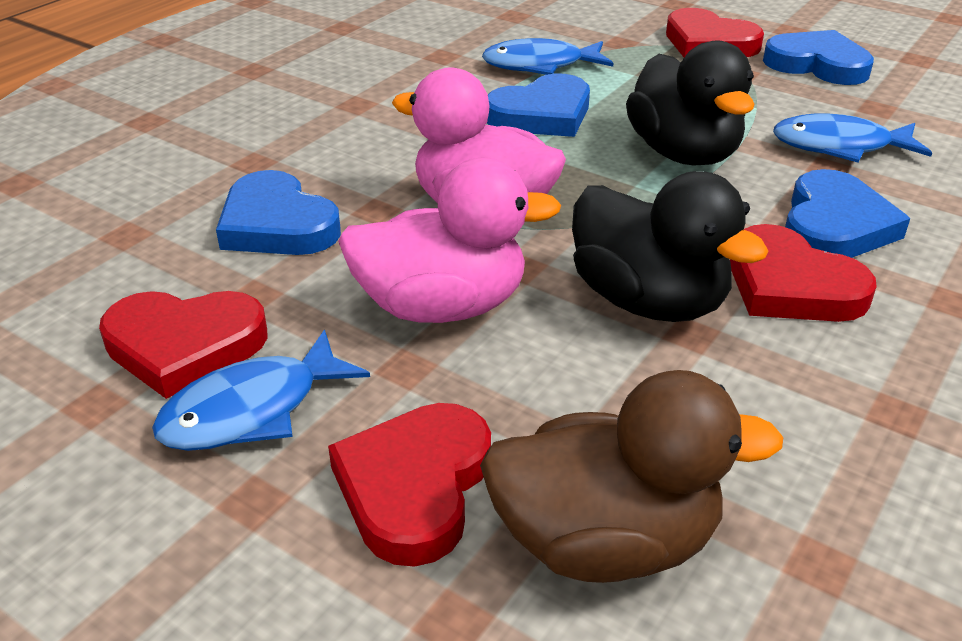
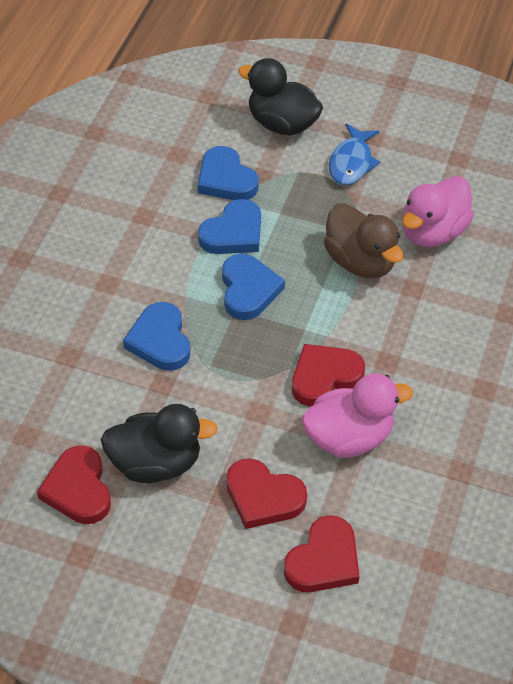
blue fish: 3 -> 1

